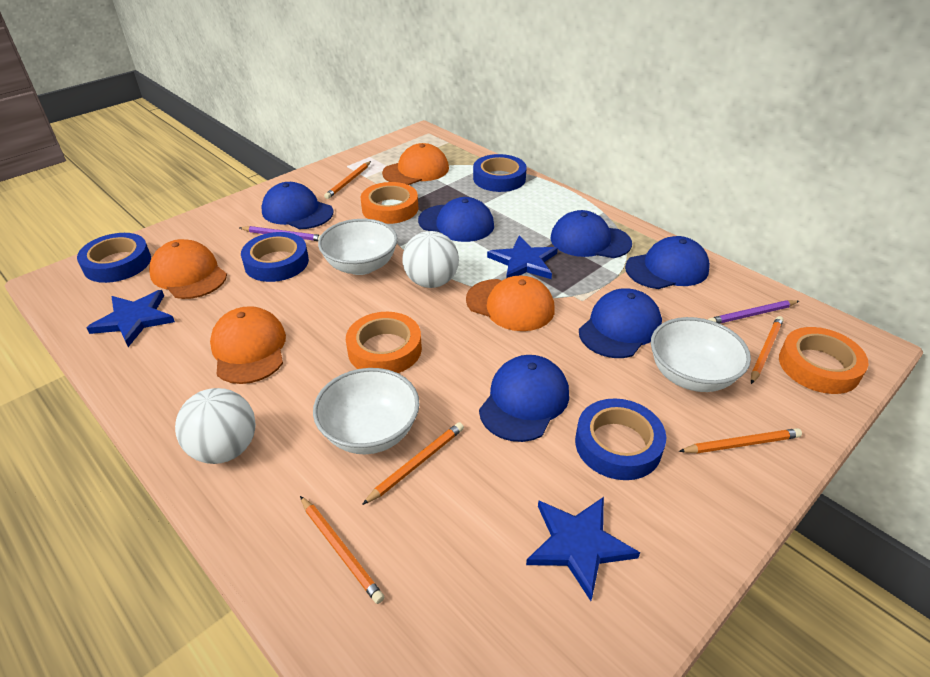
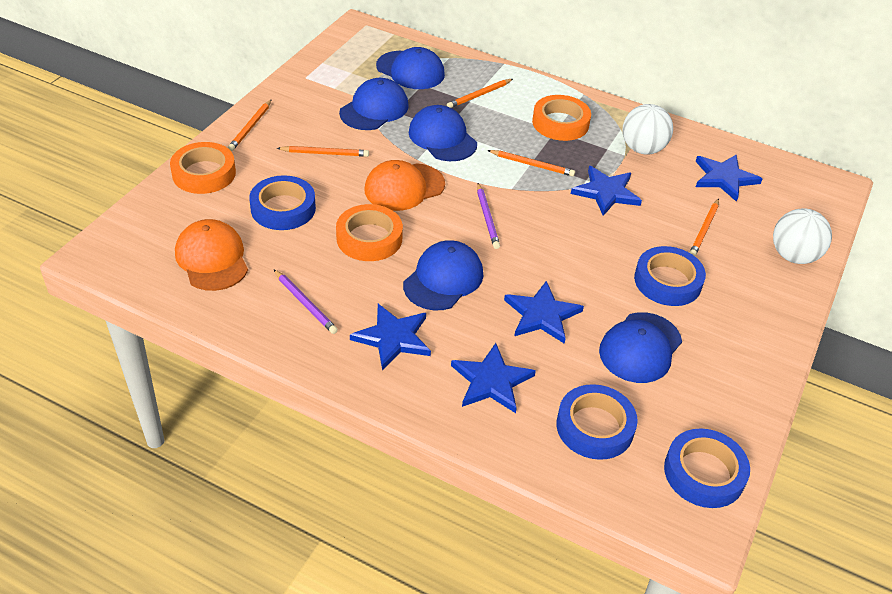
blue cap: 6 -> 5
blue star: 3 -> 5
orange cap: 4 -> 2
white bowl: 3 -> 0

